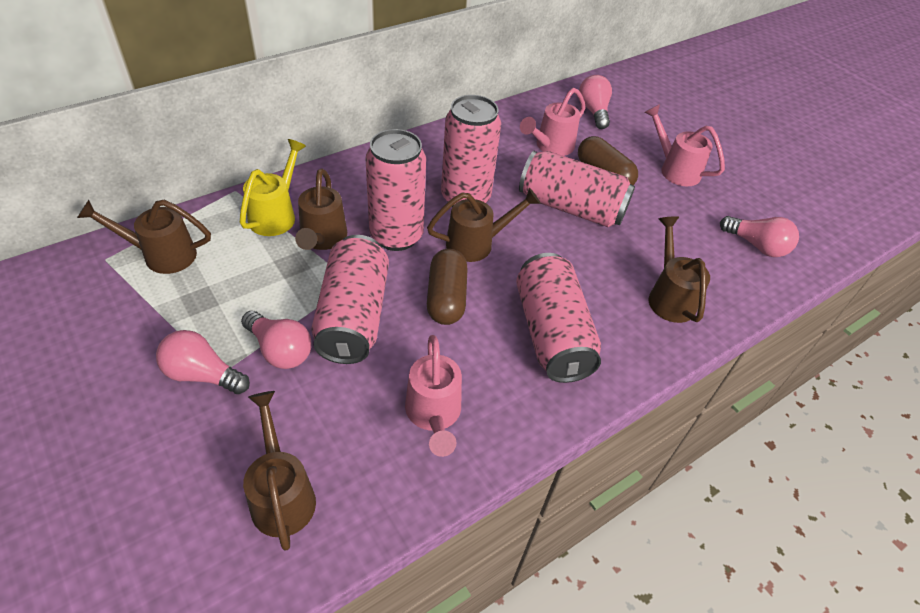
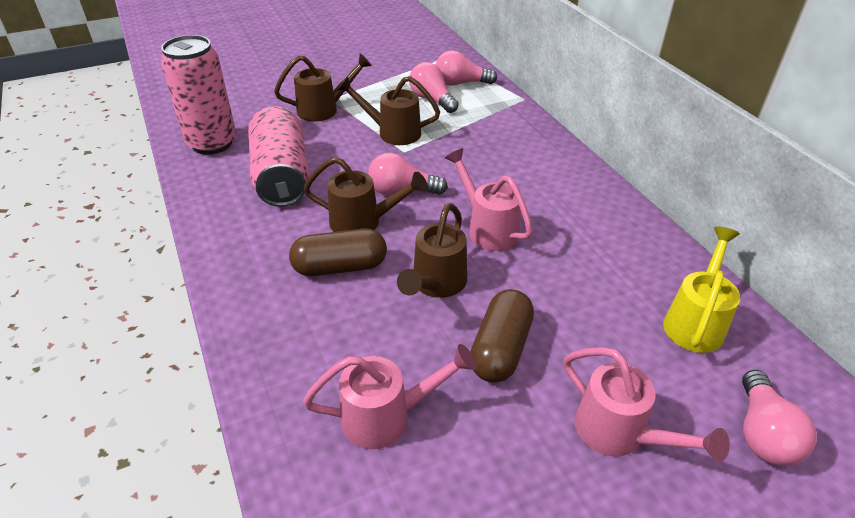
brown watering can: 5 -> 4
pink can: 5 -> 2

